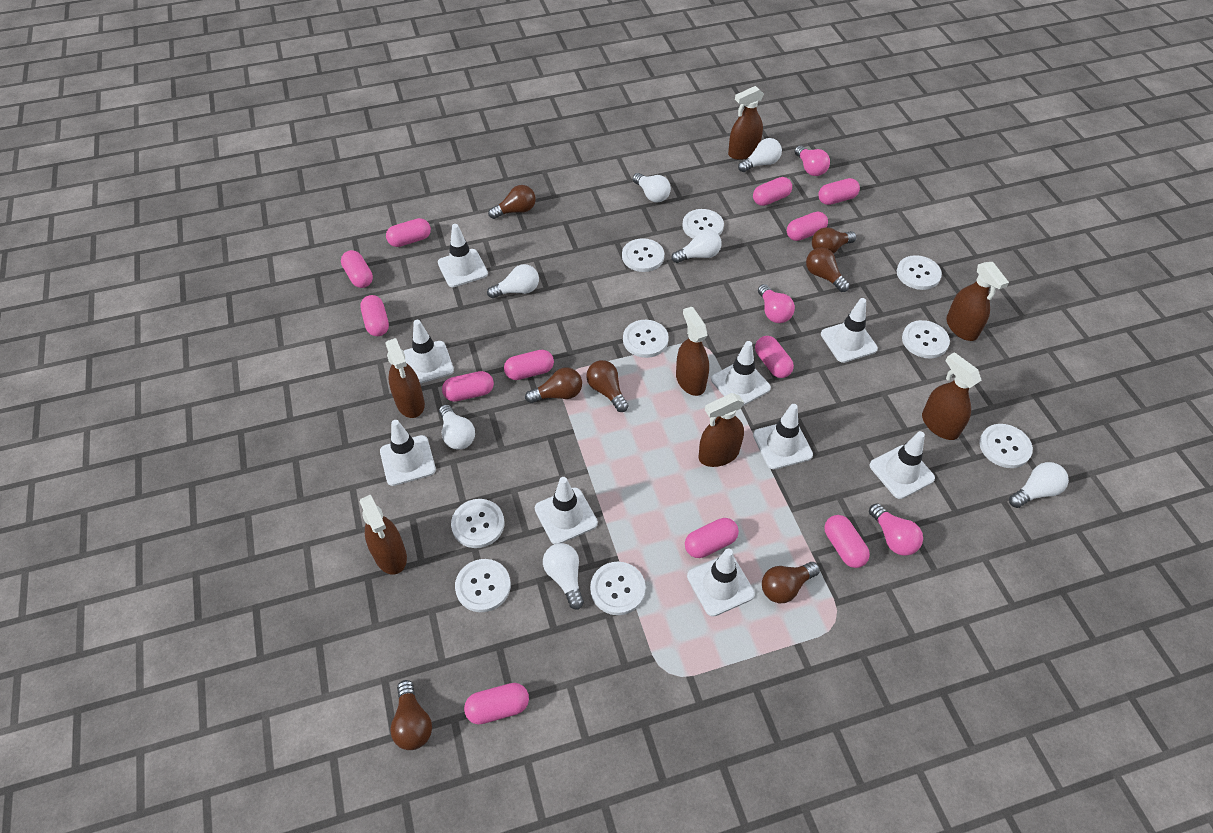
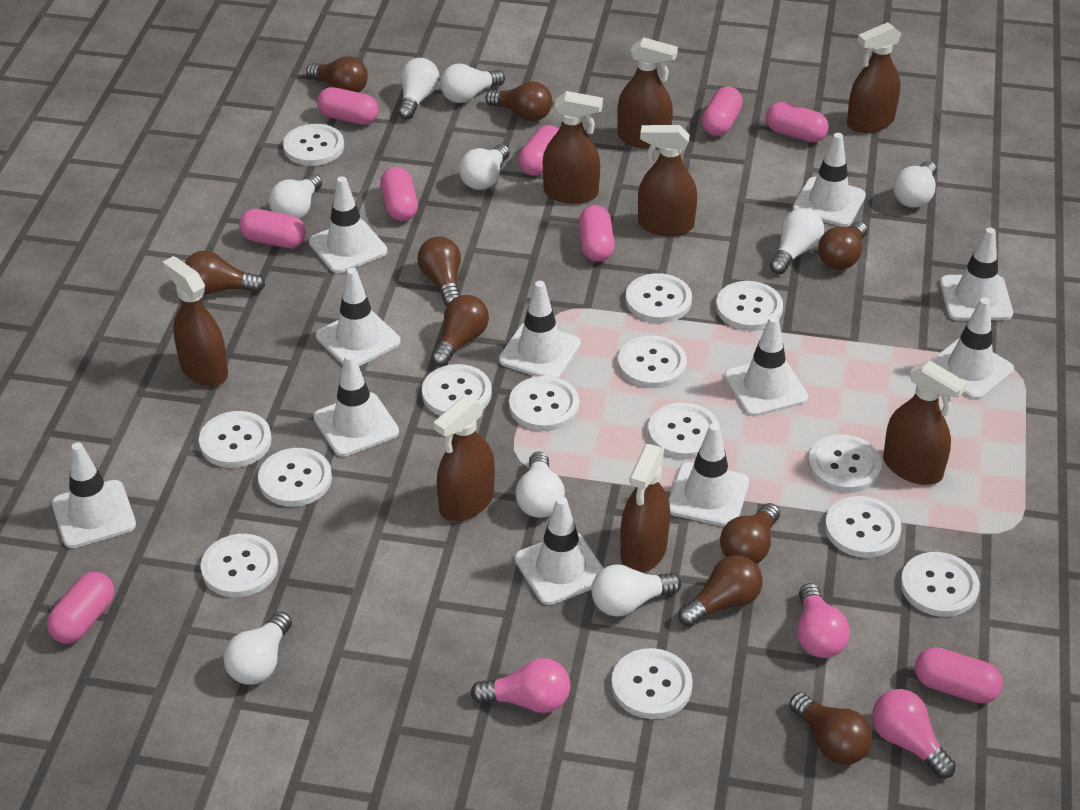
brown light bulb: 7 -> 9
brown spray bottle: 7 -> 8
pink capsule: 12 -> 9
white button: 9 -> 14
white light bulb: 7 -> 9
white traffic cone: 9 -> 11

